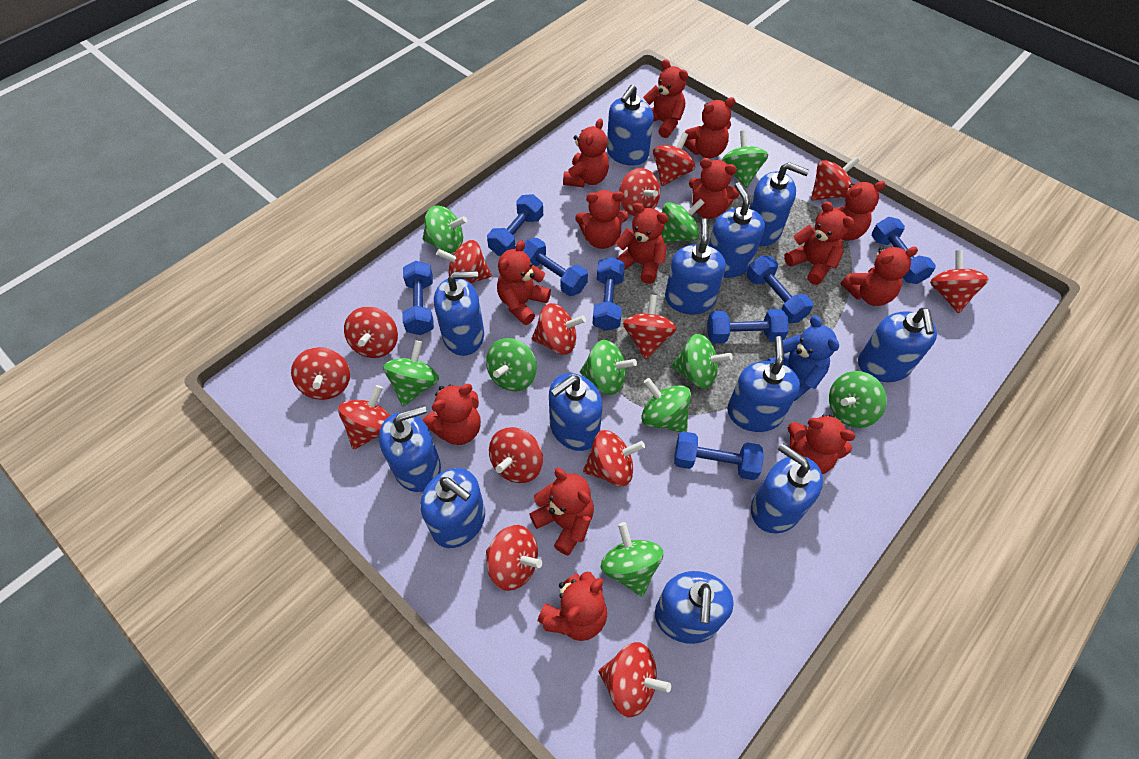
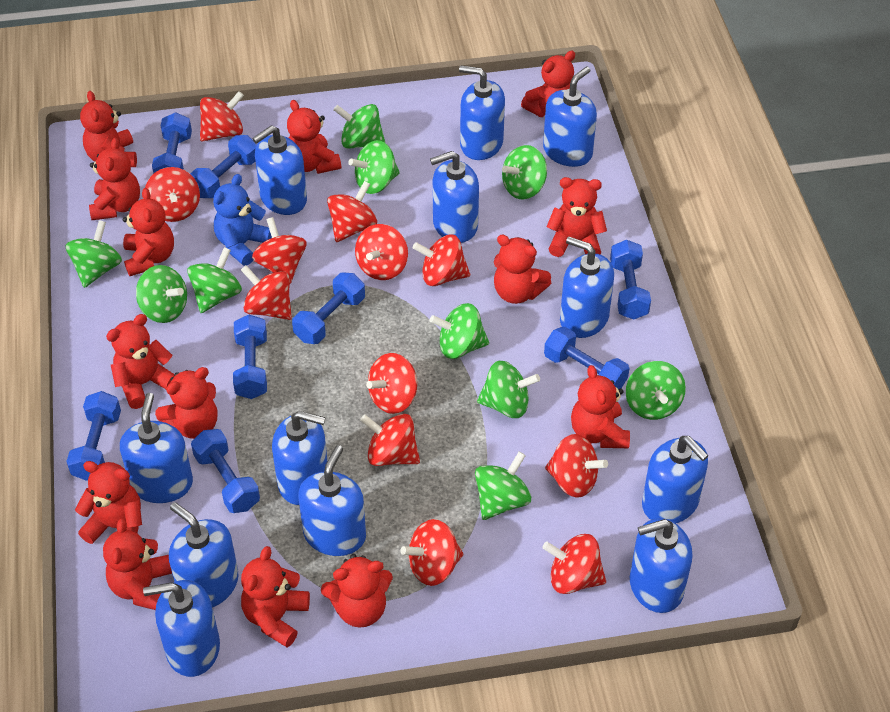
red spinning top: 14 -> 12

